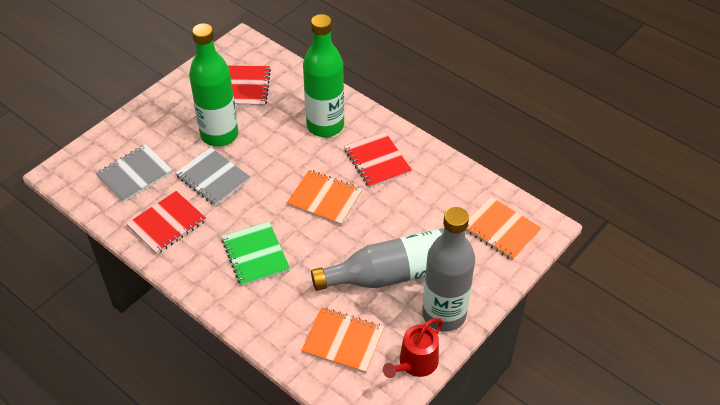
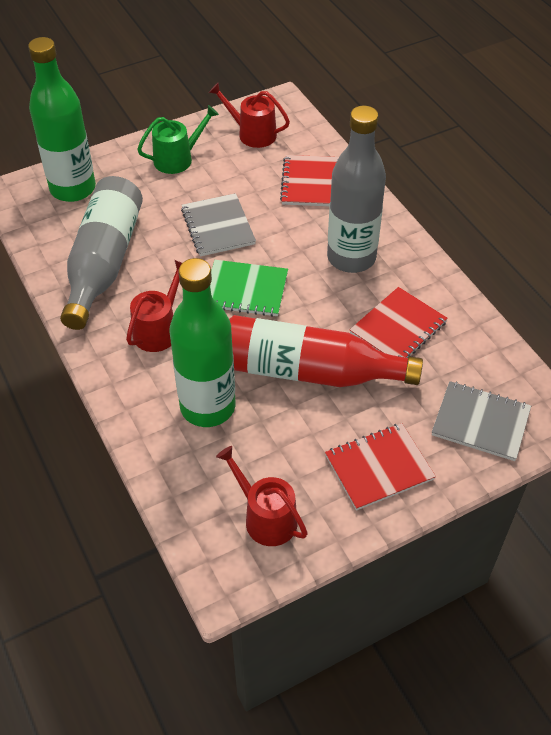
green watering can: 0 -> 1
orange notebook: 3 -> 0
red bottle: 0 -> 1
red watering can: 1 -> 3

